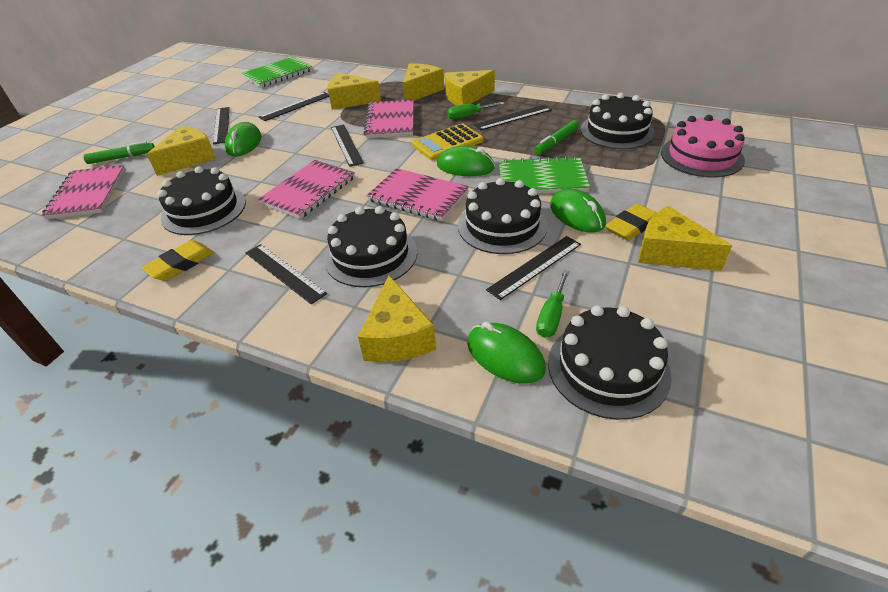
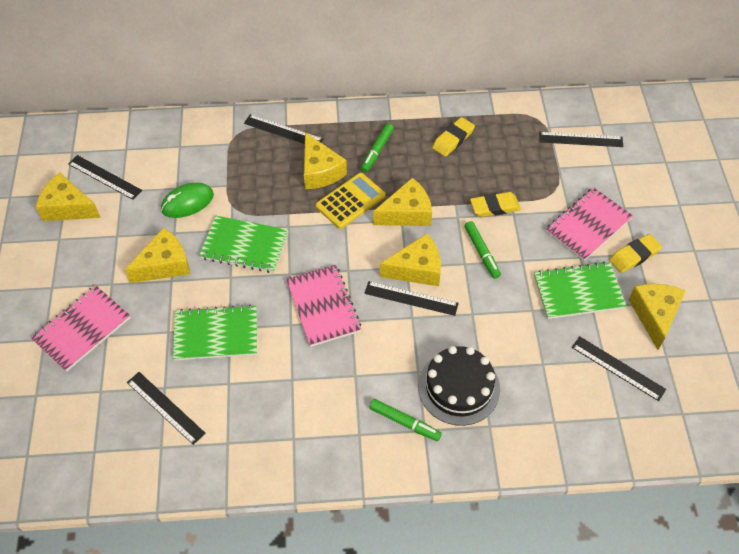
black cake: 5 -> 1
green marker: 2 -> 3
green mouse: 4 -> 1
green notebook: 2 -> 3
green screwdriver: 2 -> 0
pink cake: 1 -> 0
pink notebook: 4 -> 3
yellow eraser: 2 -> 3

